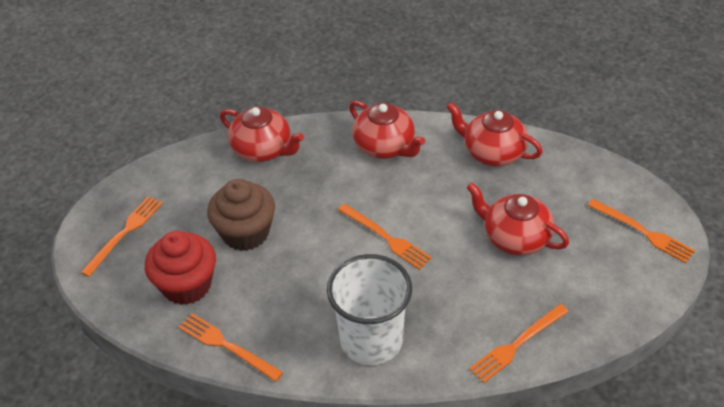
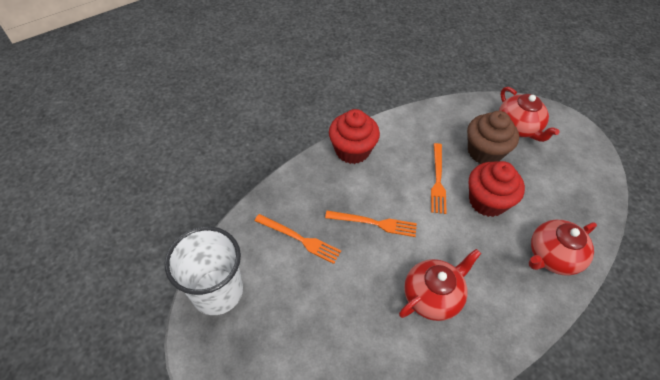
orange fork: 5 -> 3
red cupcake: 1 -> 2
red teapot: 4 -> 3

